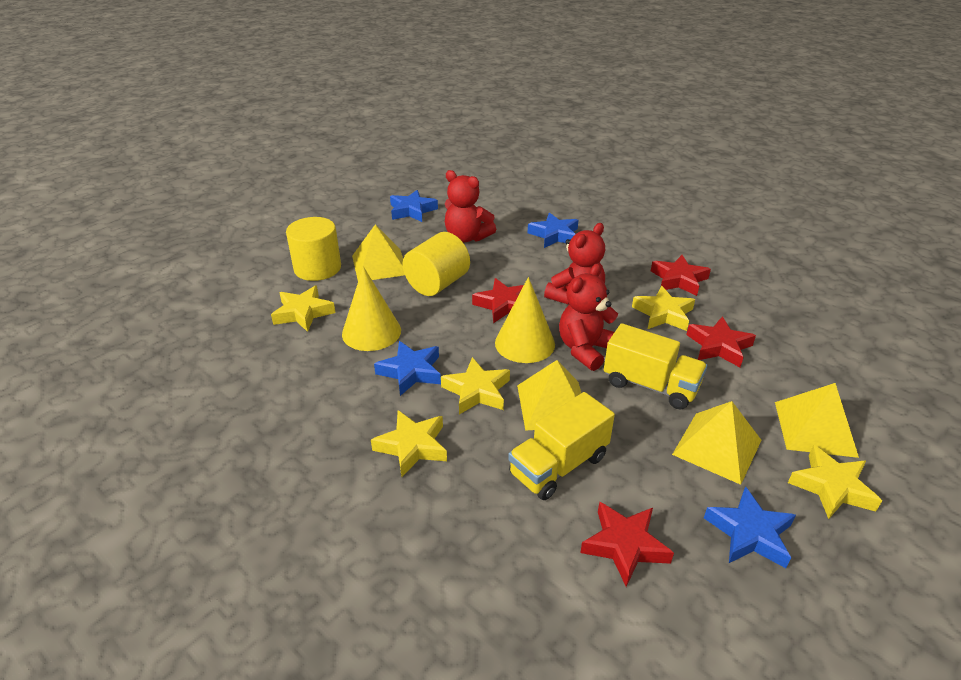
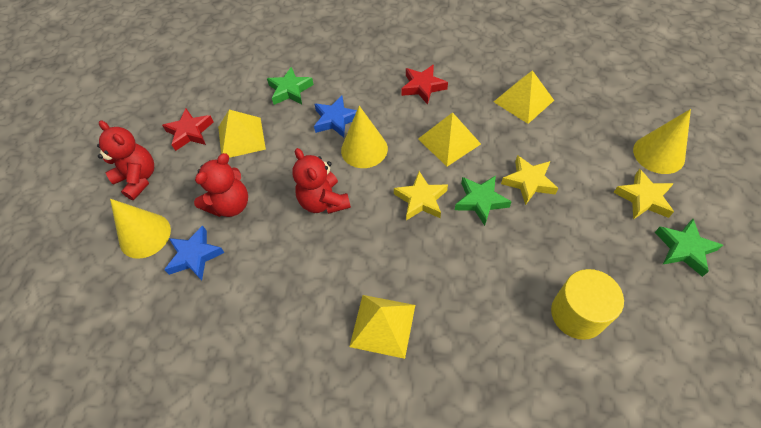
blue star: 4 -> 2
green star: 0 -> 3
red star: 4 -> 2
yellow cone: 2 -> 3
yellow cylinder: 2 -> 1
yellow star: 5 -> 3
yellow truck: 2 -> 0

